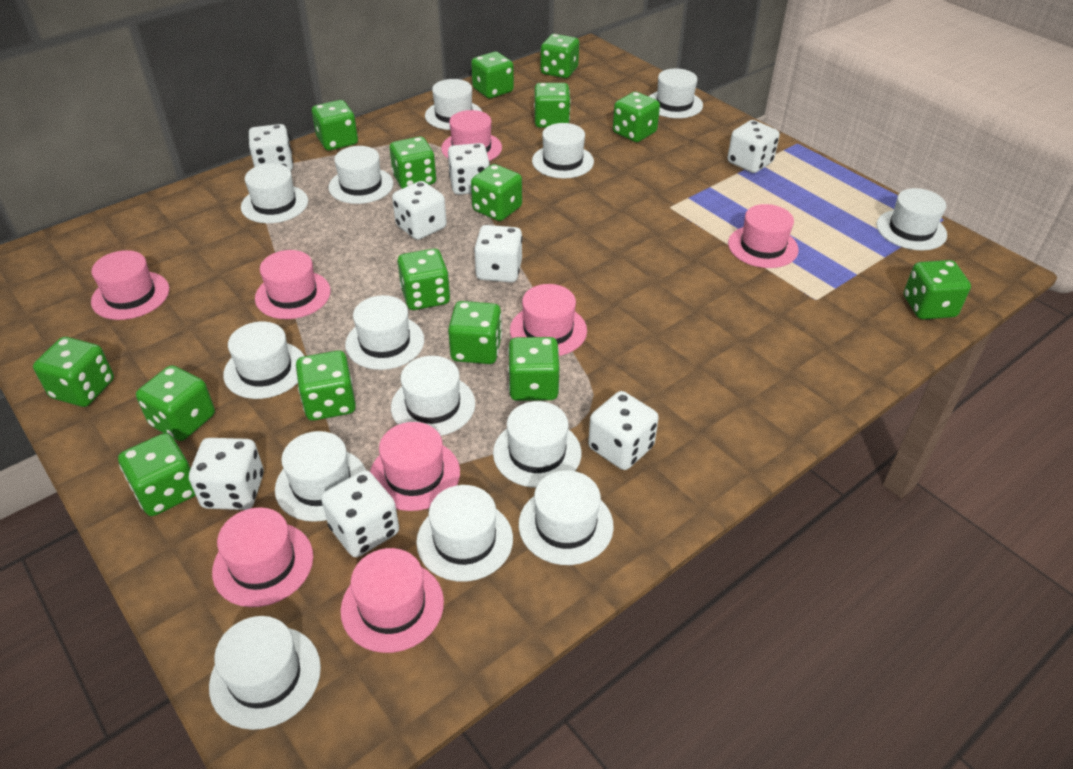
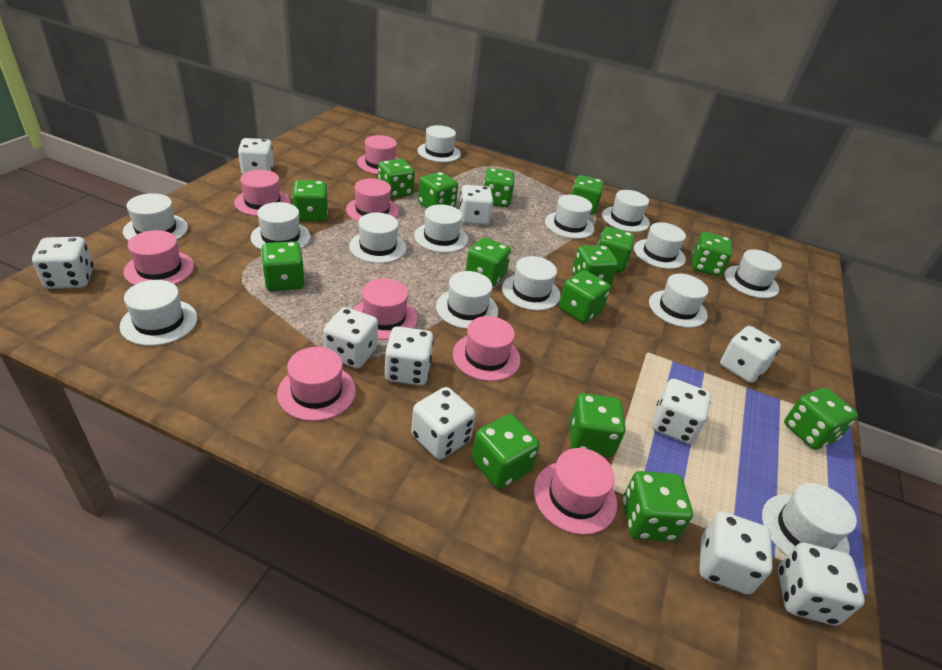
white dice: 8 -> 10

